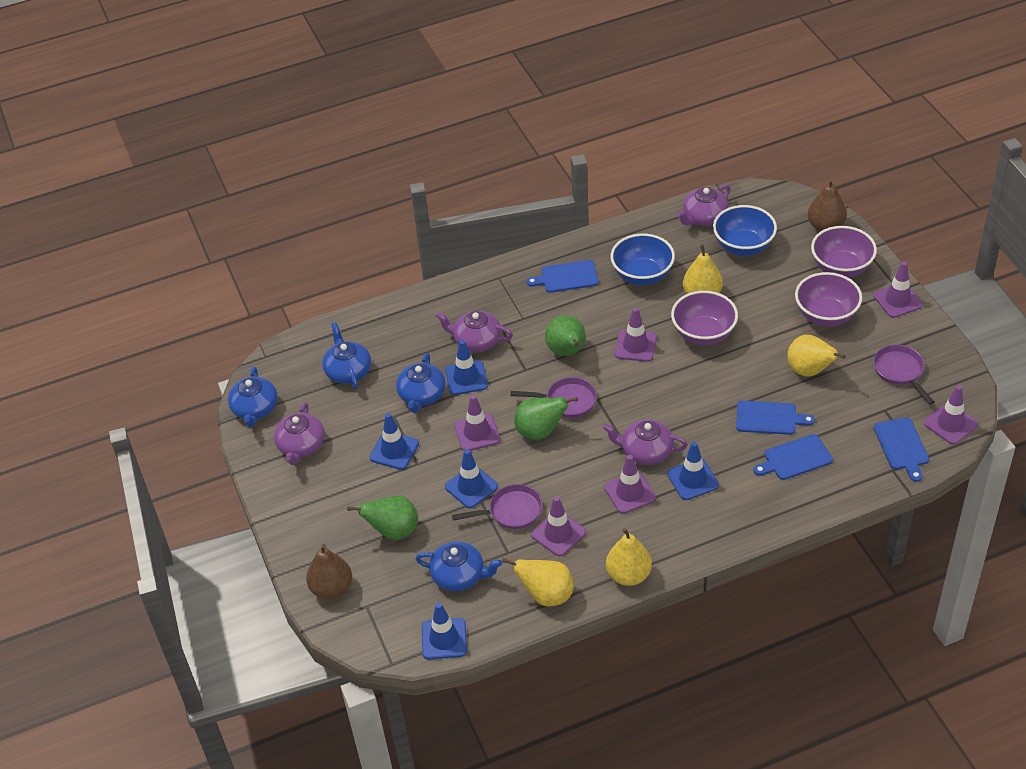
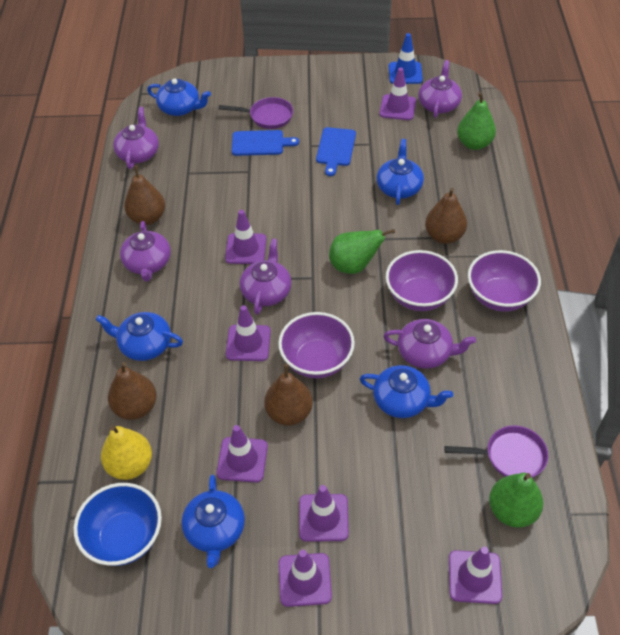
blue bowl: 2 -> 1
blue cutting board: 4 -> 2
blue teapot: 4 -> 5
blue traffic cone: 5 -> 1
brown pear: 2 -> 4
purple pan: 3 -> 2
purple teapot: 4 -> 5
purple traffic cone: 6 -> 7
yellow pear: 4 -> 1

